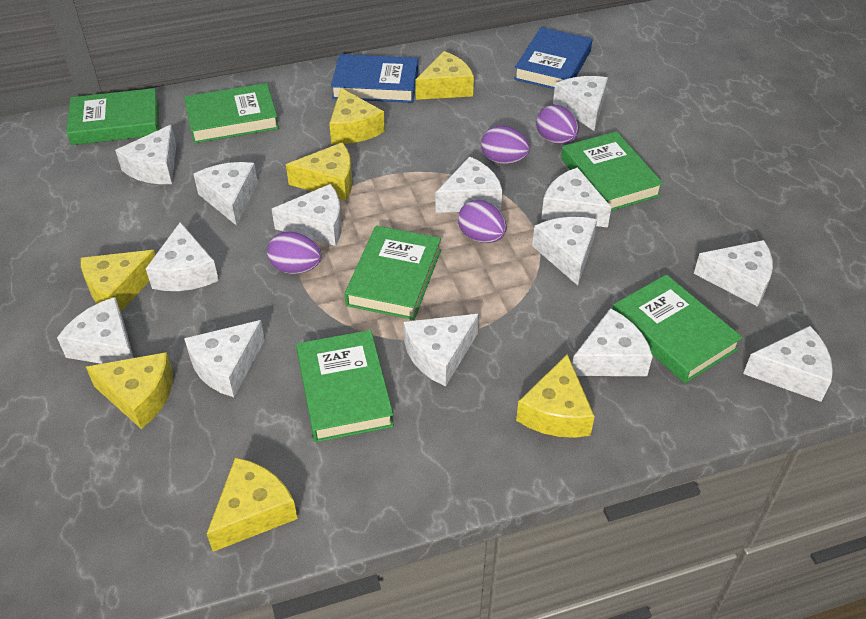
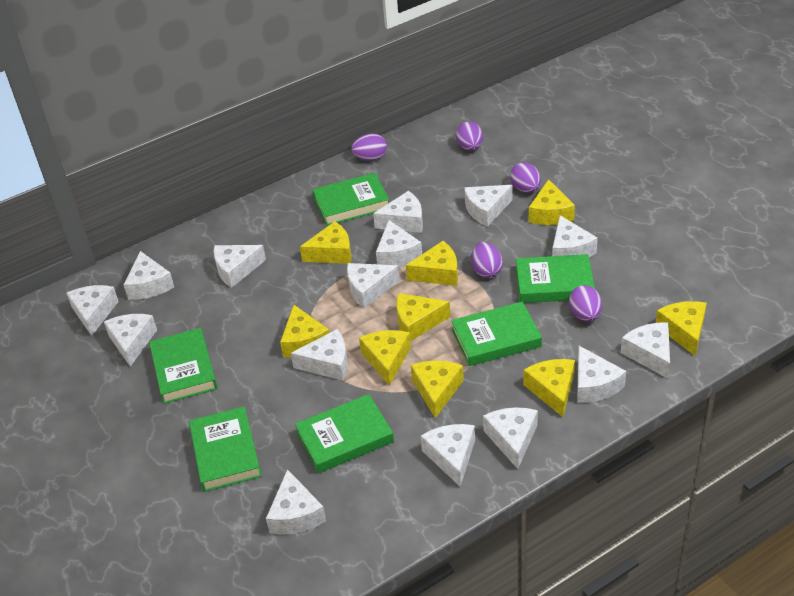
blue book: 2 -> 0
purple egg: 4 -> 5
white cheese: 14 -> 15
yellow cheese: 7 -> 9

